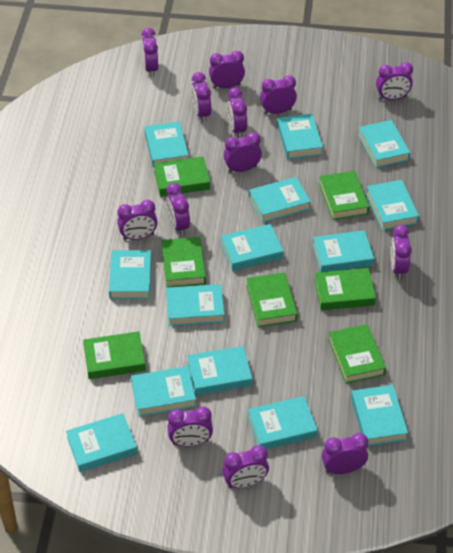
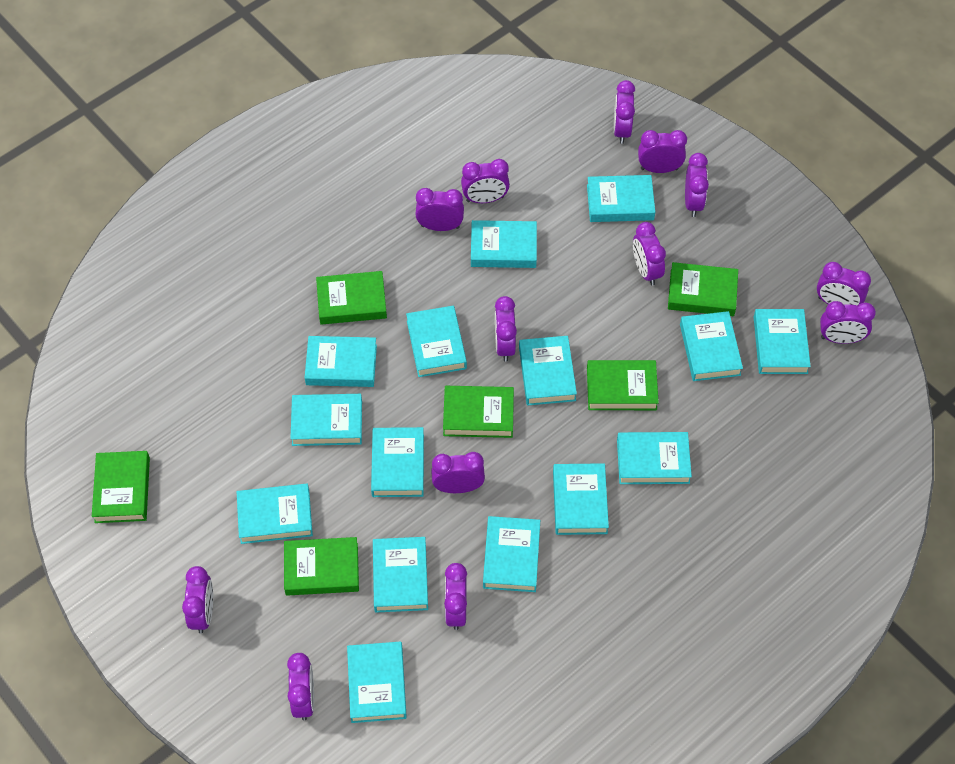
green book: 7 -> 6
turquoise book: 14 -> 15

